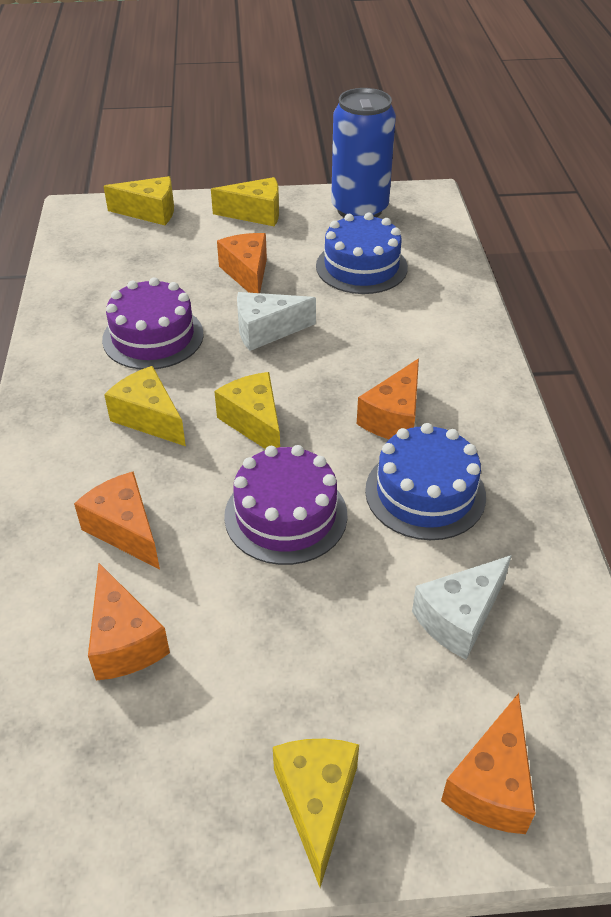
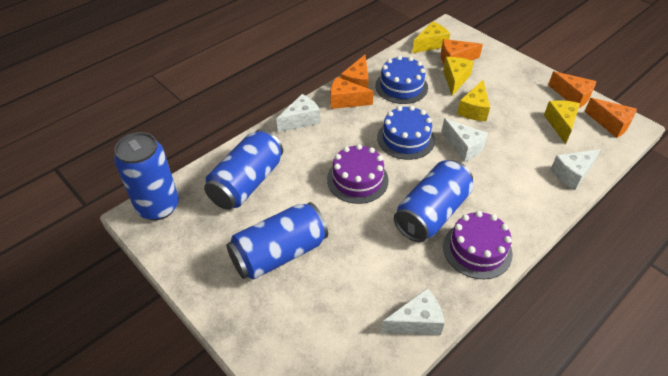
blue can: 1 -> 4
white cheese: 2 -> 4
yellow cheese: 5 -> 4

